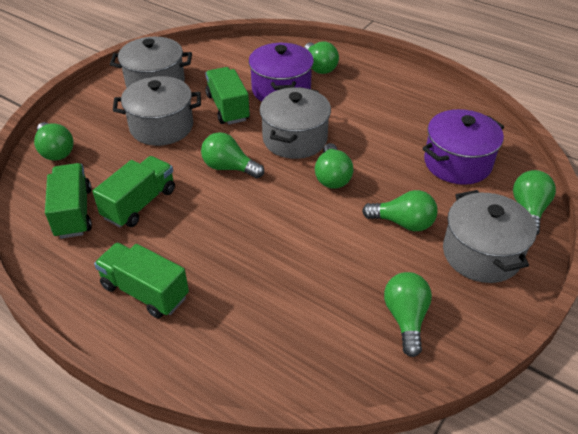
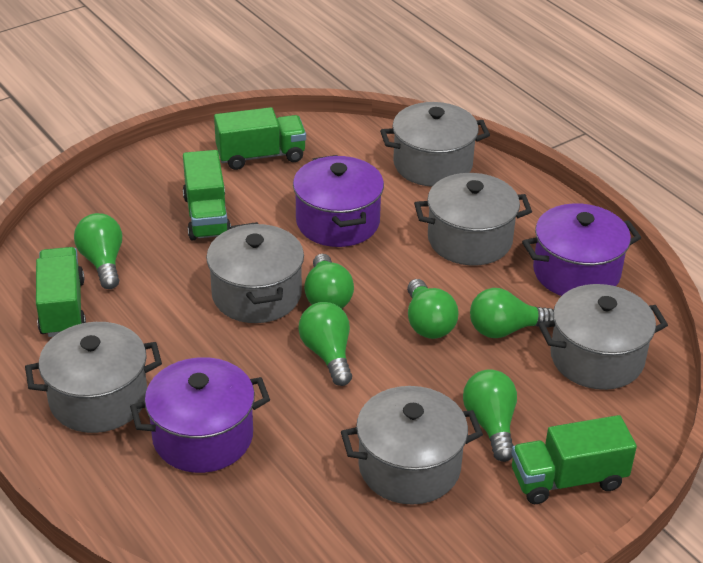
green light bulb: 7 -> 6
grey pot: 4 -> 6
purple pot: 2 -> 3

